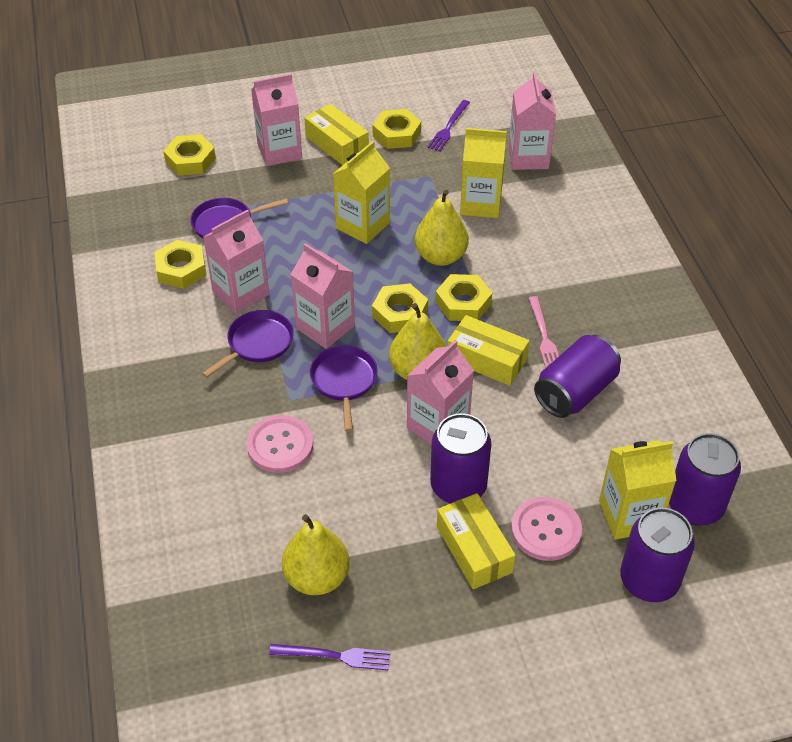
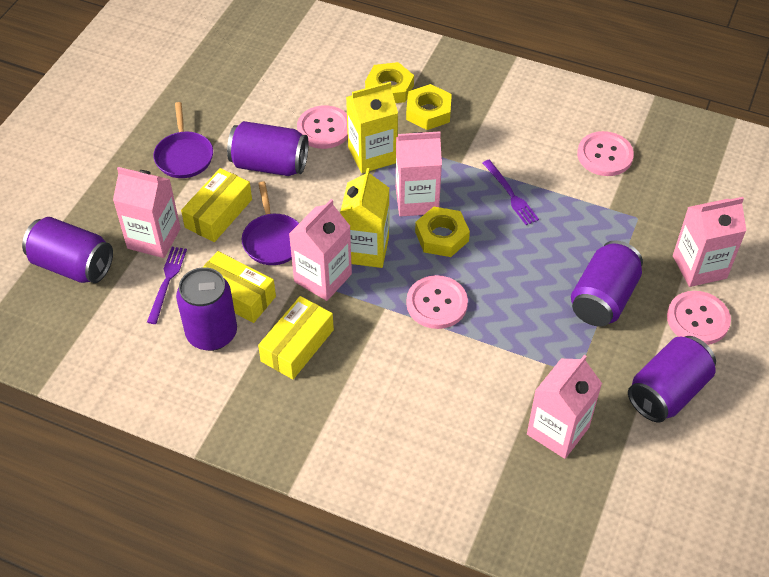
pink button: 2 -> 4
pink fork: 1 -> 0
purple can: 4 -> 5
purple pan: 3 -> 2
yellow carton: 3 -> 2
yellow nut: 5 -> 3
yellow pear: 3 -> 0

